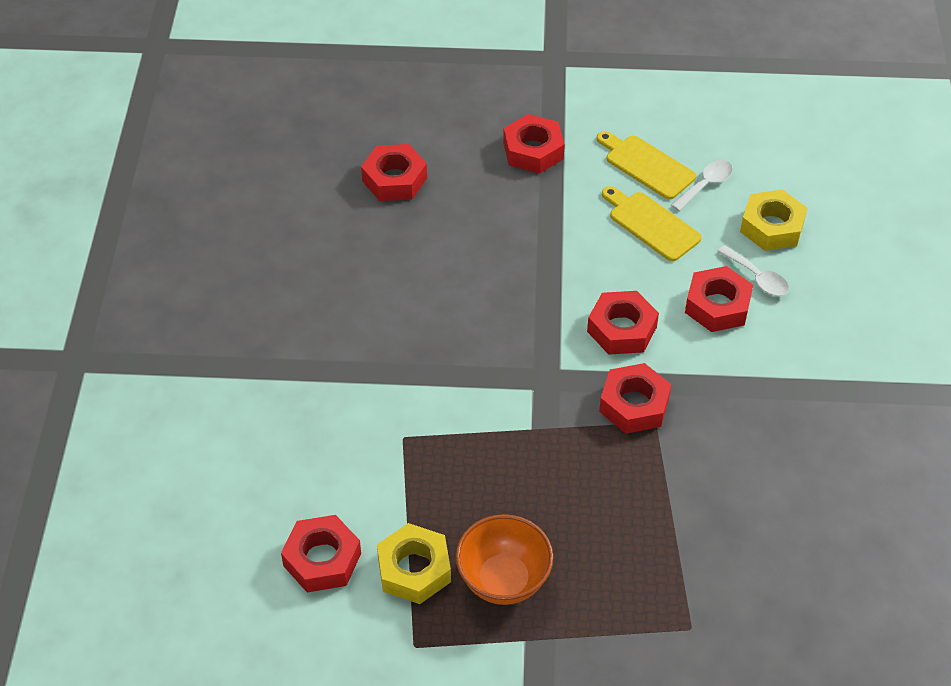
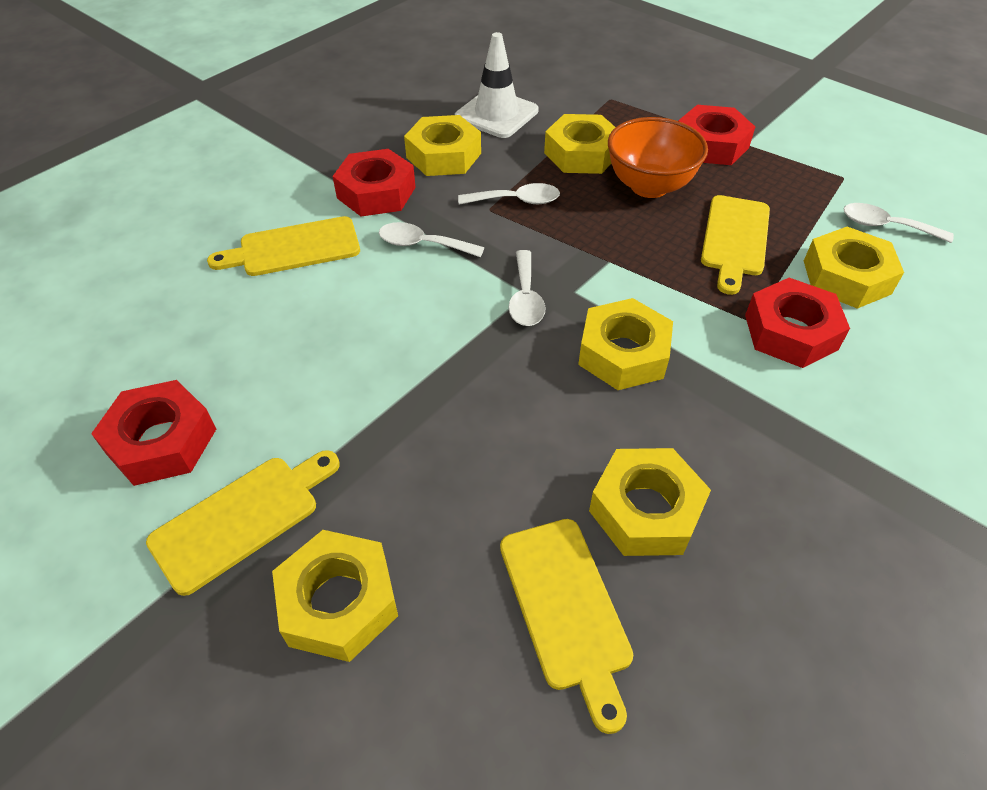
red nut: 6 -> 4
white spoon: 2 -> 4
white traffic cone: 0 -> 1
yellow cutting board: 2 -> 4
yellow nut: 2 -> 6

